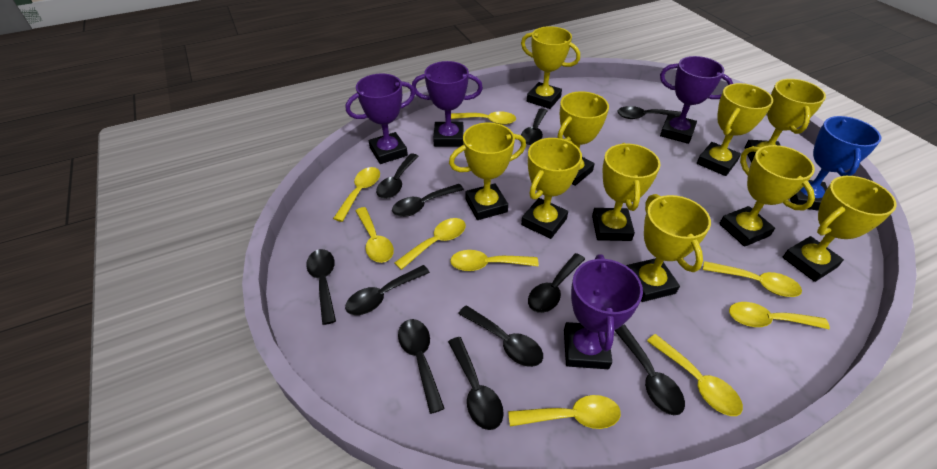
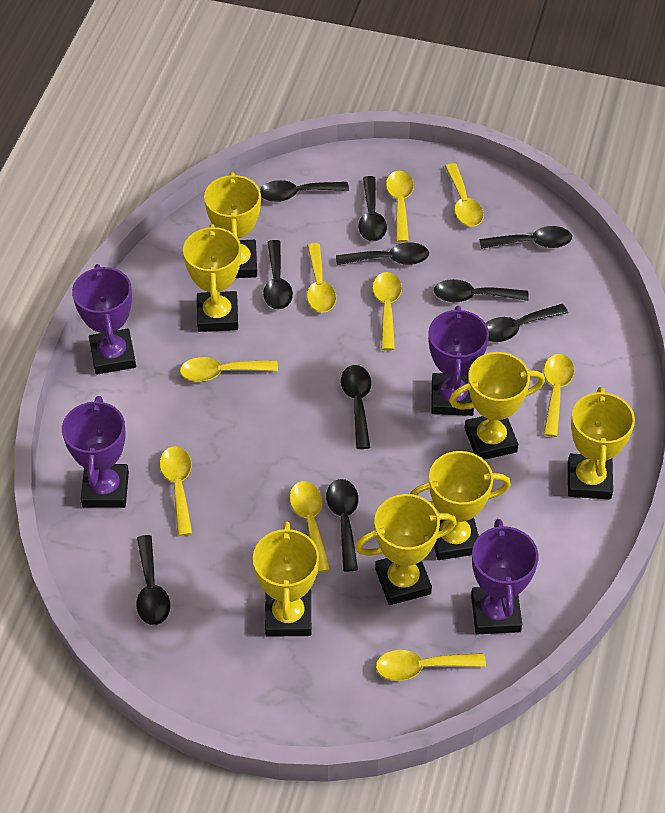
black spoon: 11 -> 10
blue trophy: 1 -> 0
yellow trophy: 10 -> 7

